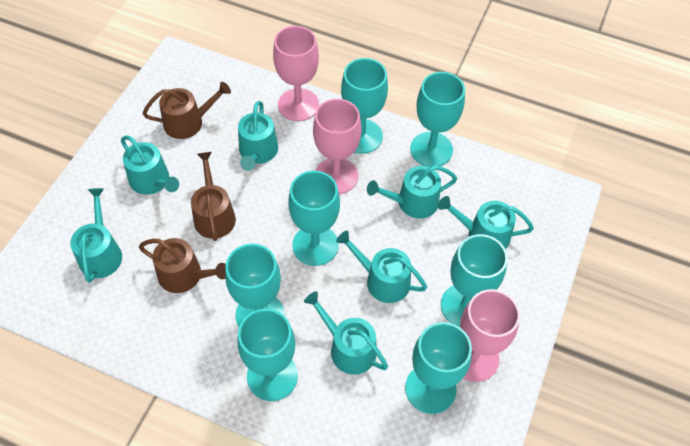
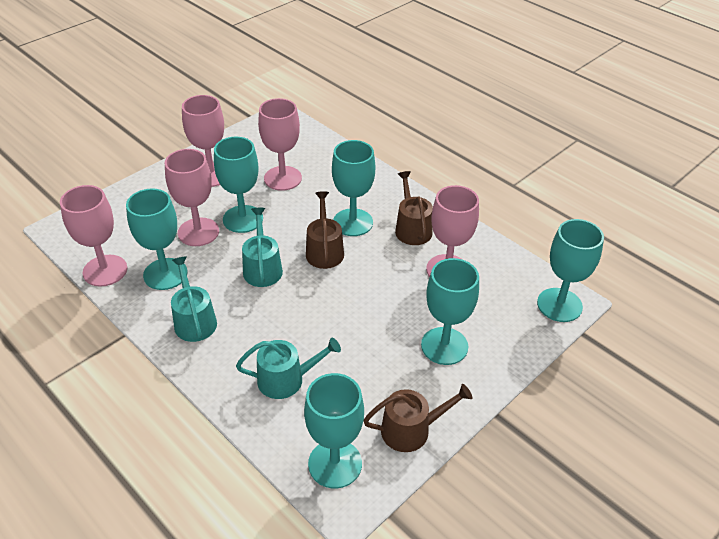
pink goblet: 3 -> 5
turquoise goblet: 7 -> 6
turquoise watering can: 7 -> 3

